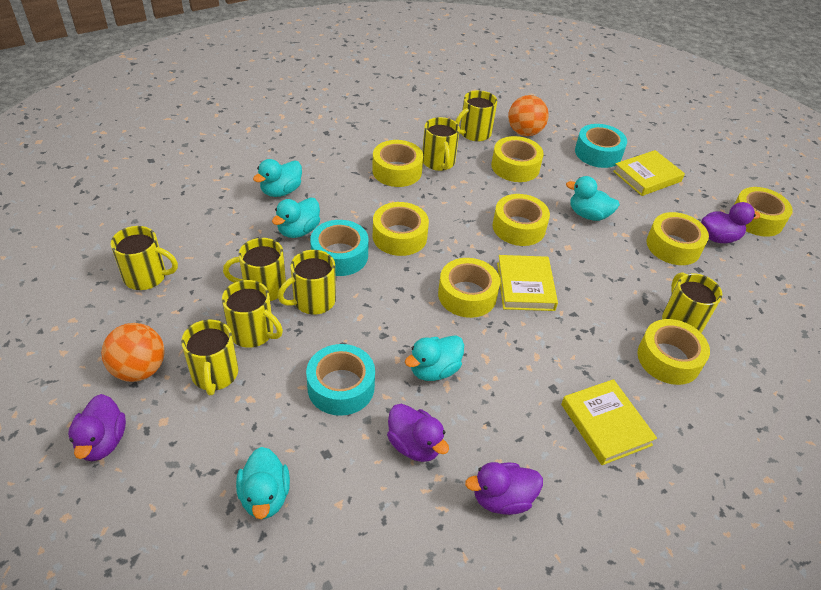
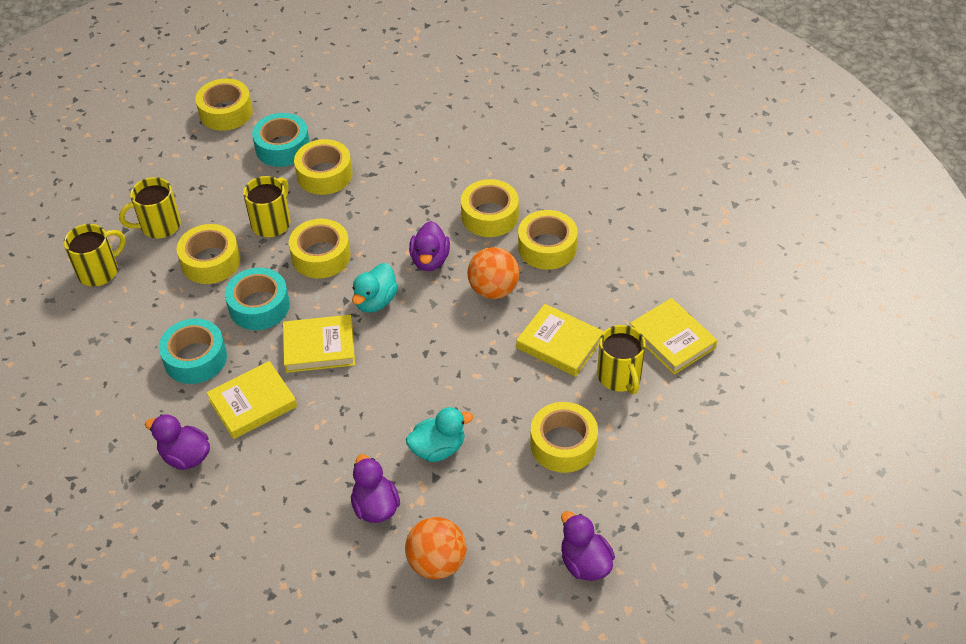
turquoise duck: 5 -> 2
yellow book: 3 -> 4
yellow mug: 8 -> 4
yellow tape: 8 -> 7

